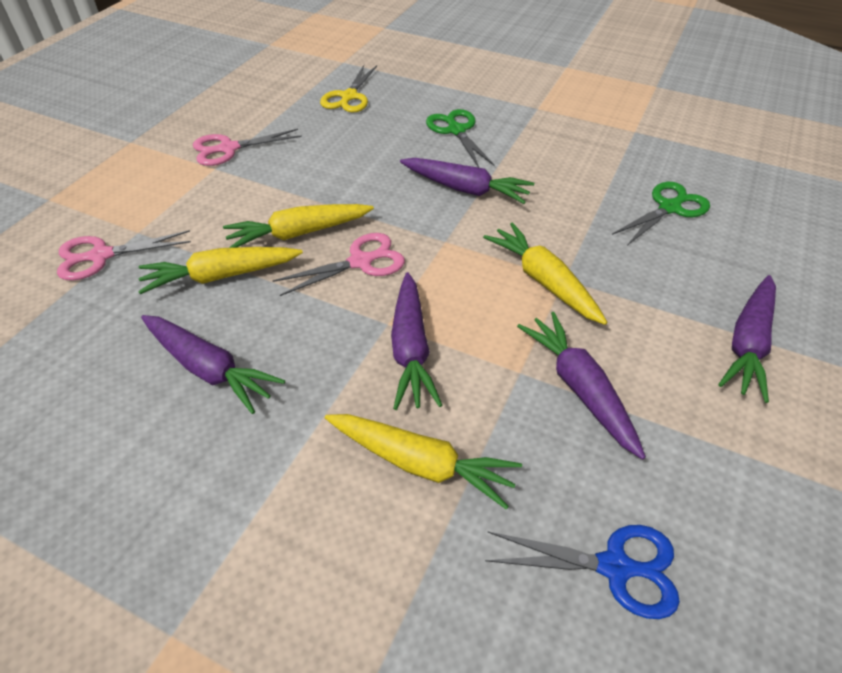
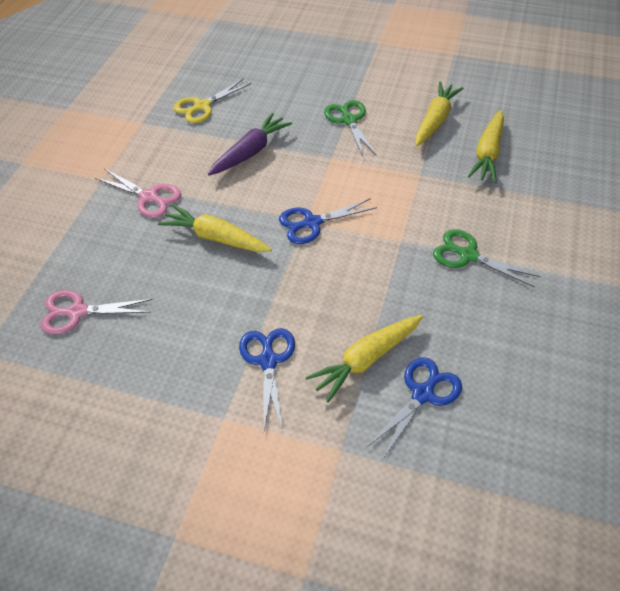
blue scissors: 1 -> 3
pink scissors: 3 -> 2
purple carrot: 5 -> 1

